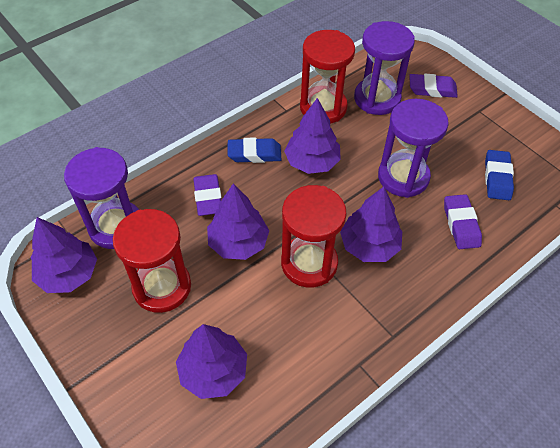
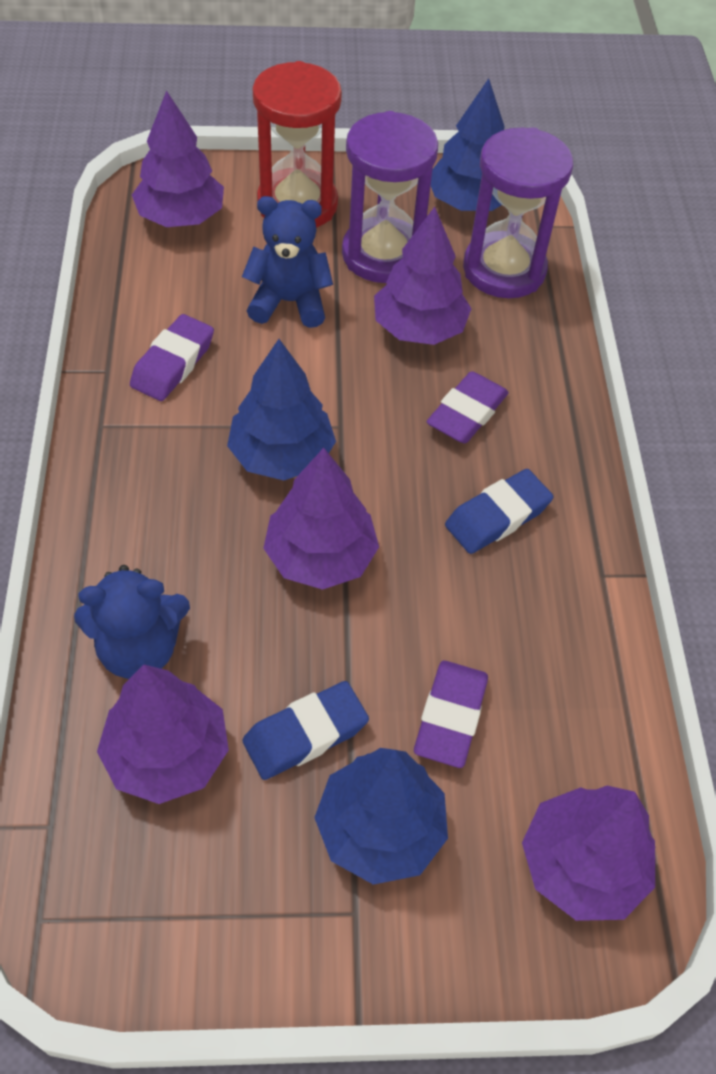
blue teddy bear: 0 -> 2
blue tree: 0 -> 3
purple hourglass: 3 -> 2
red hourglass: 3 -> 1

